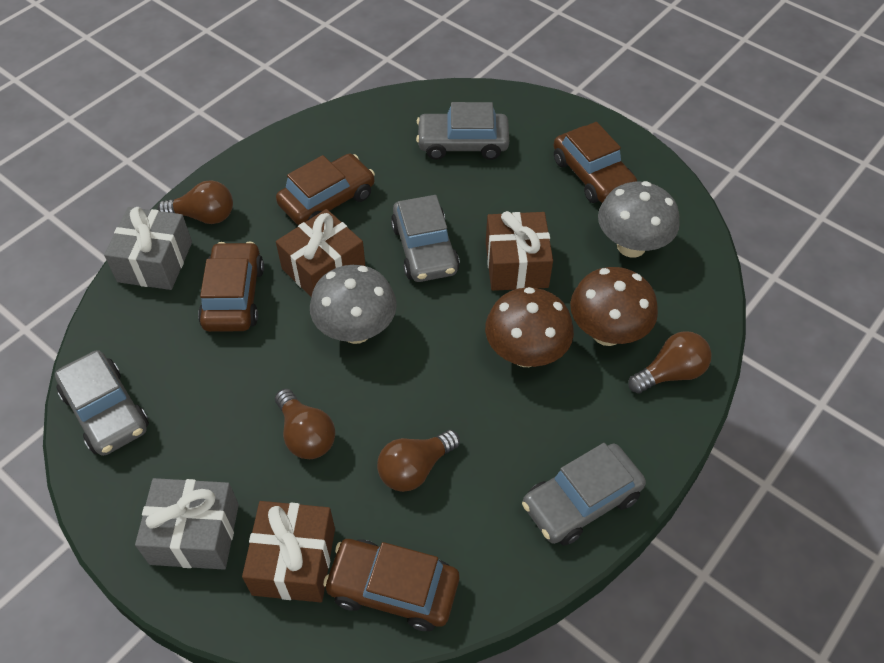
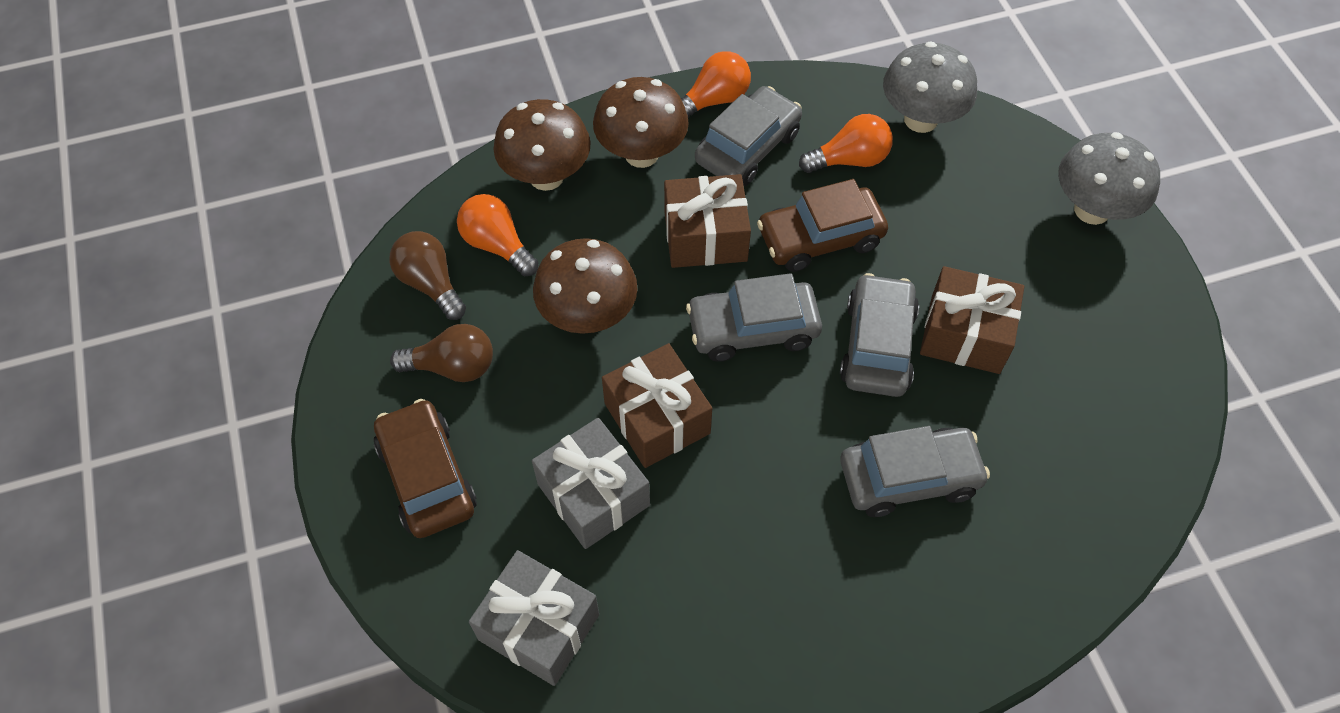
brown car: 4 -> 2
brown light bulb: 4 -> 2
brown mushroom: 2 -> 3
orange light bulb: 0 -> 3

